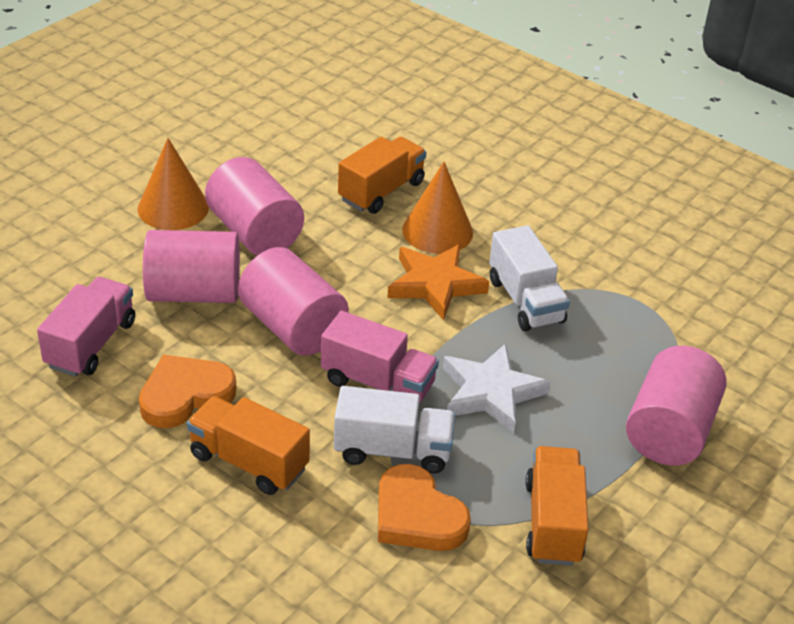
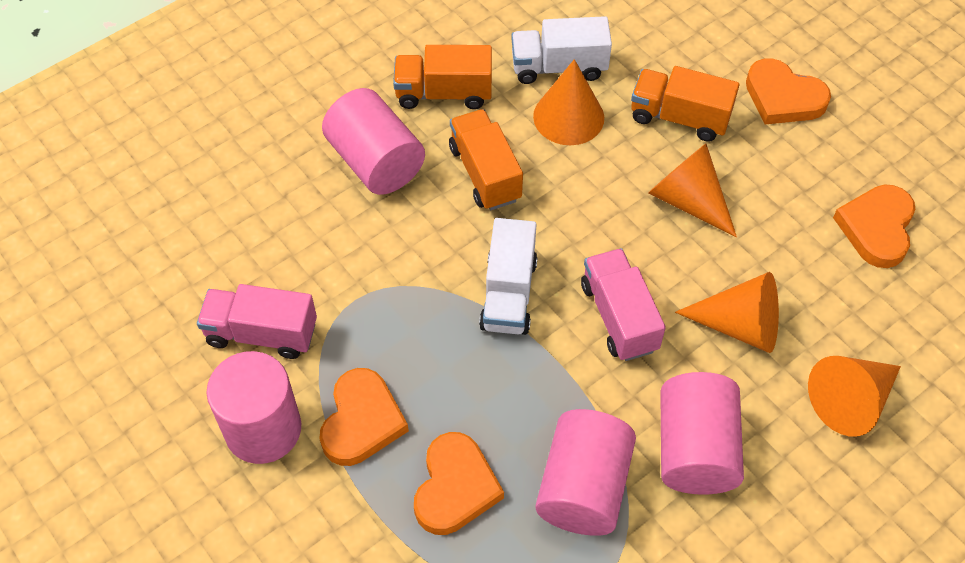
orange cone: 2 -> 4
orange heart: 2 -> 4
orange star: 1 -> 0
white star: 1 -> 0

